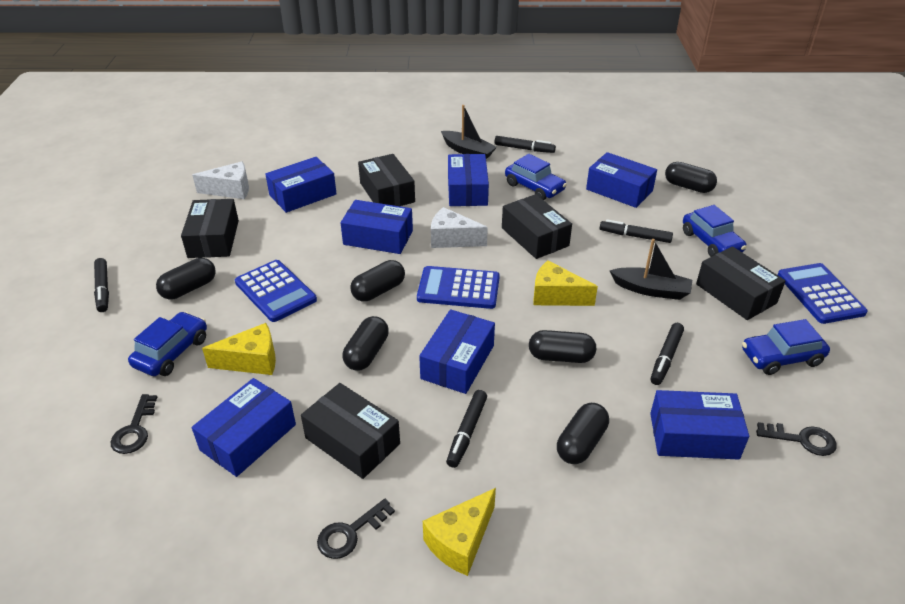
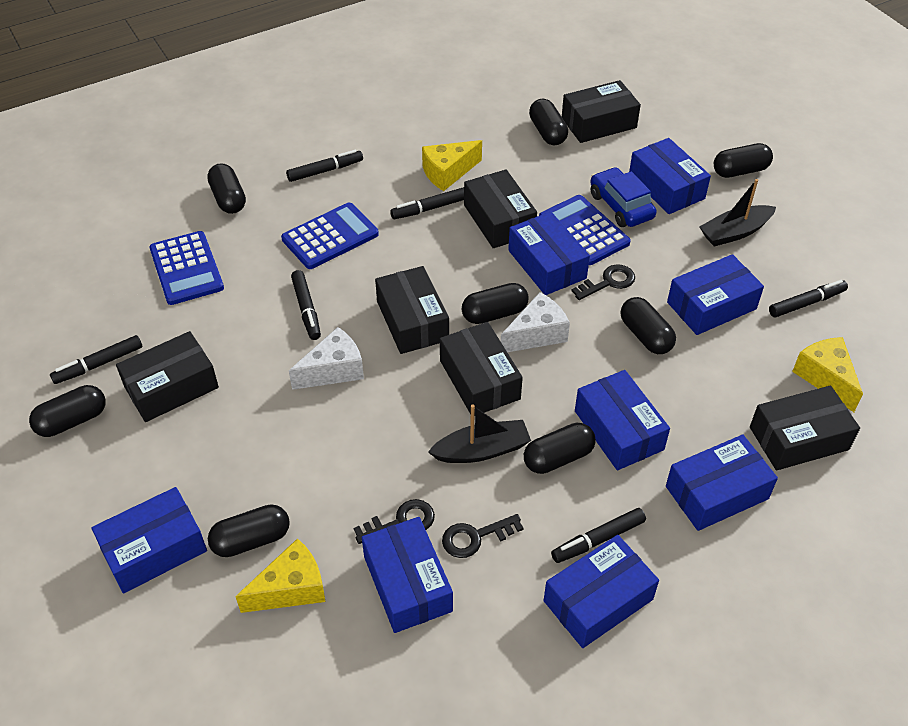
black box: 5 -> 6
black capsule: 6 -> 8
black marker: 5 -> 6
blue box: 7 -> 8
blue car: 4 -> 1

